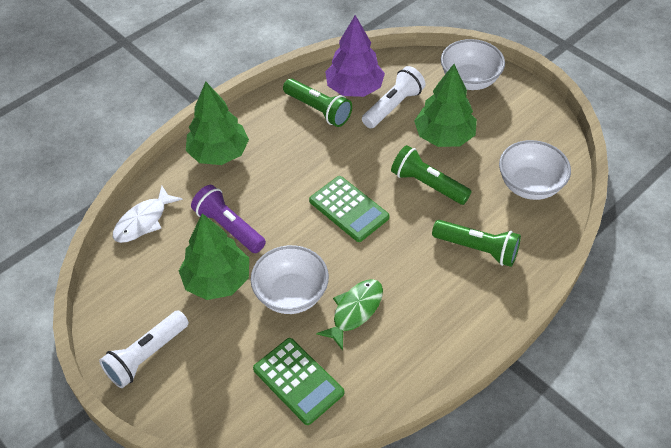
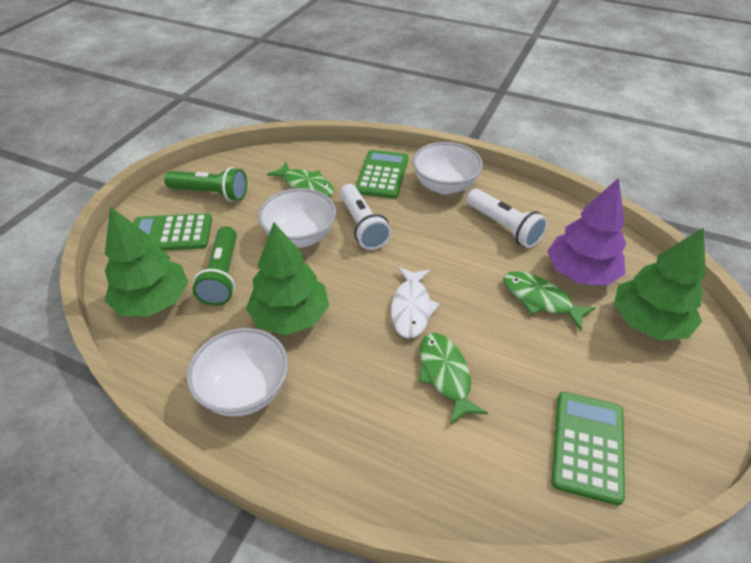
green calculator: 2 -> 3
green fish: 1 -> 3
green flashlight: 3 -> 2
purple flashlight: 1 -> 0

